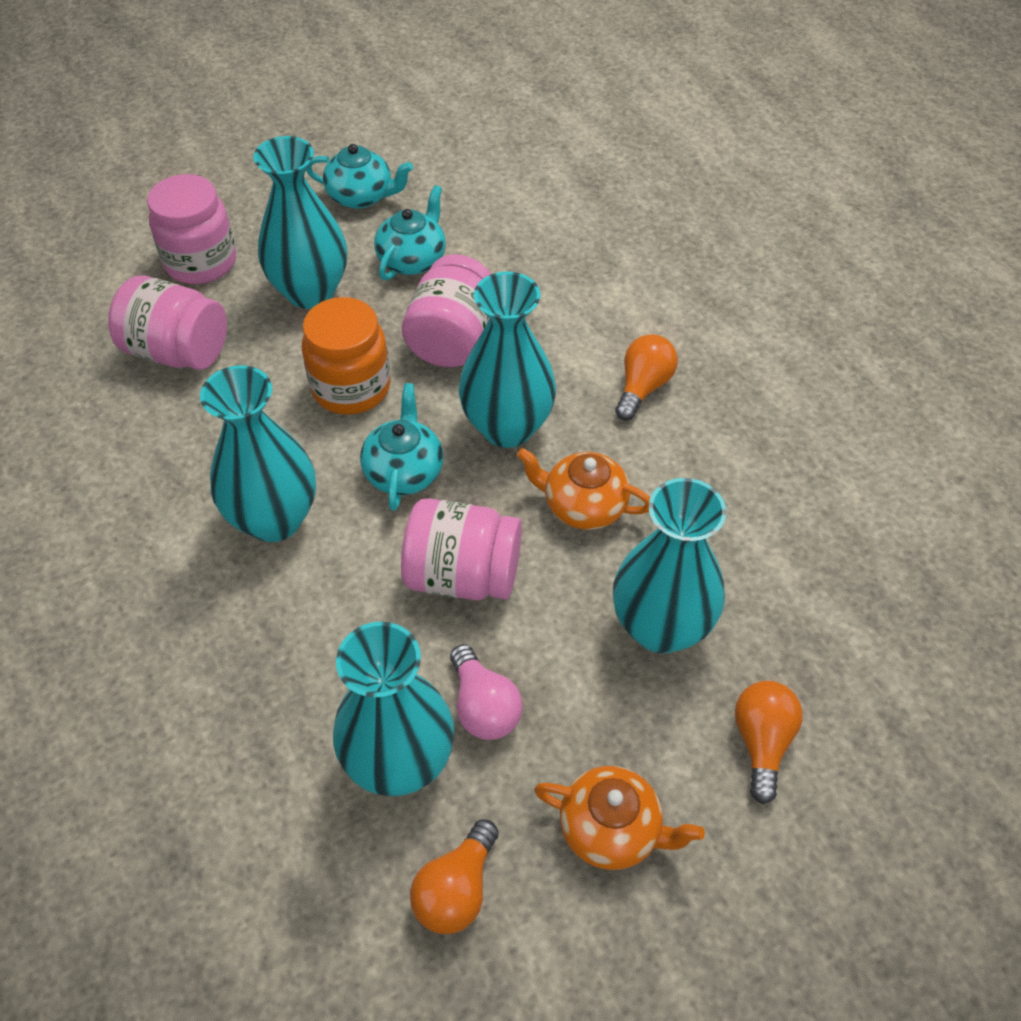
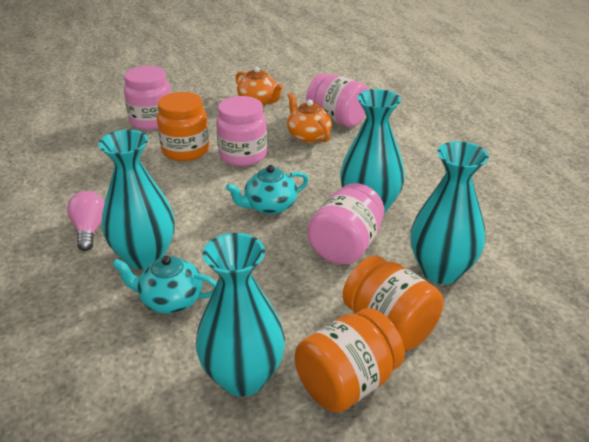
orange jar: 1 -> 3
orange light bulb: 3 -> 0
turquoise teapot: 3 -> 2
turquoise vase: 5 -> 4

